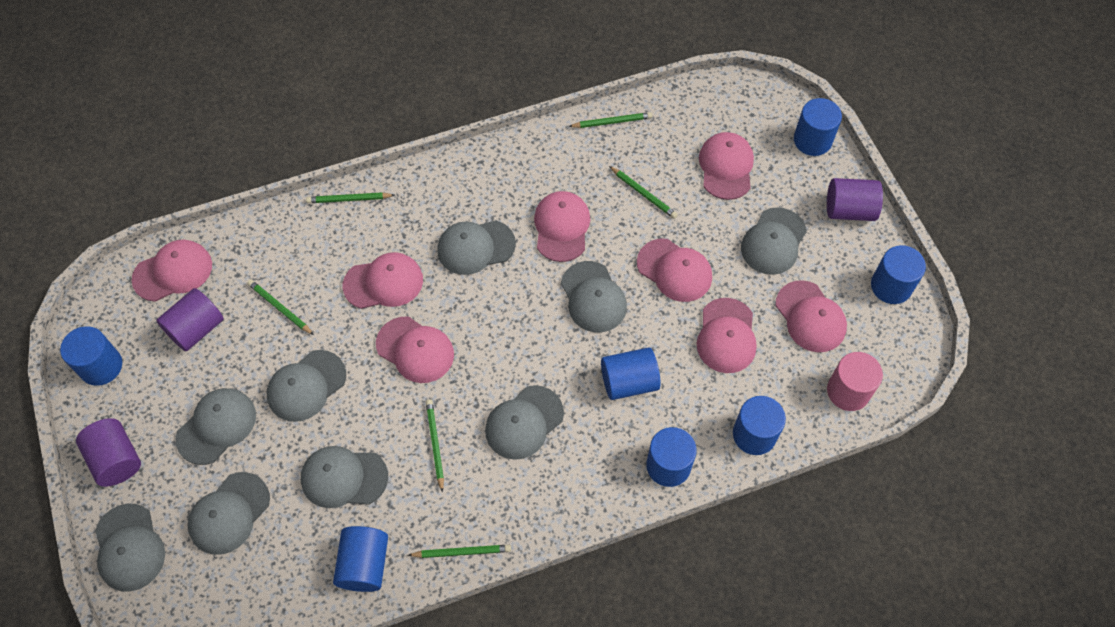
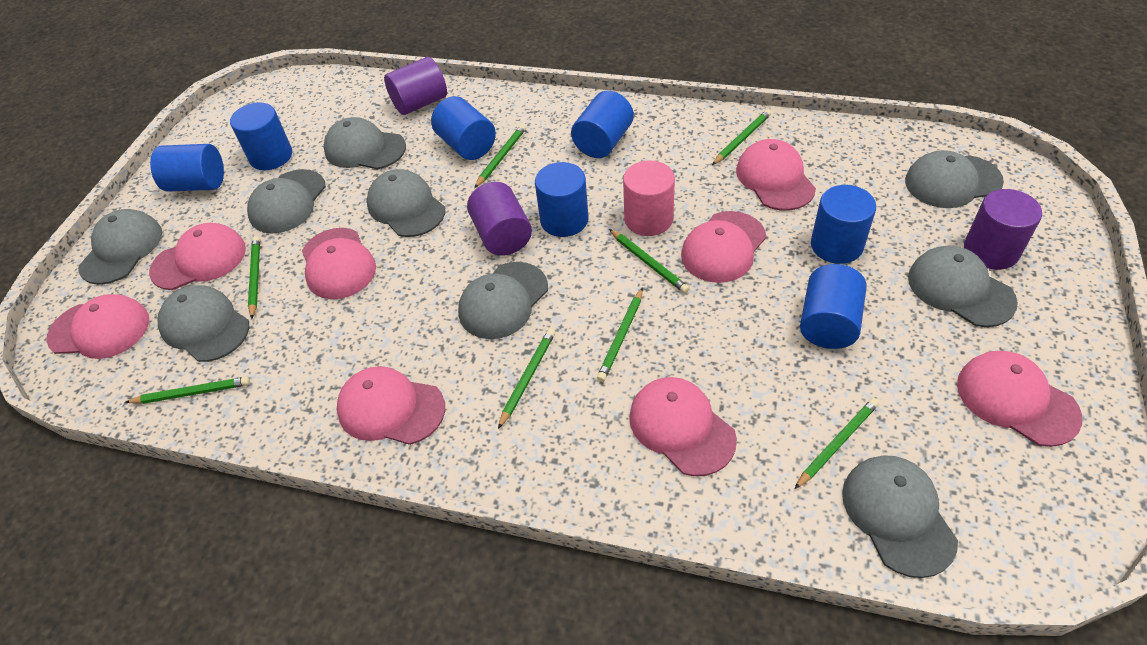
green pencil: 6 -> 8

